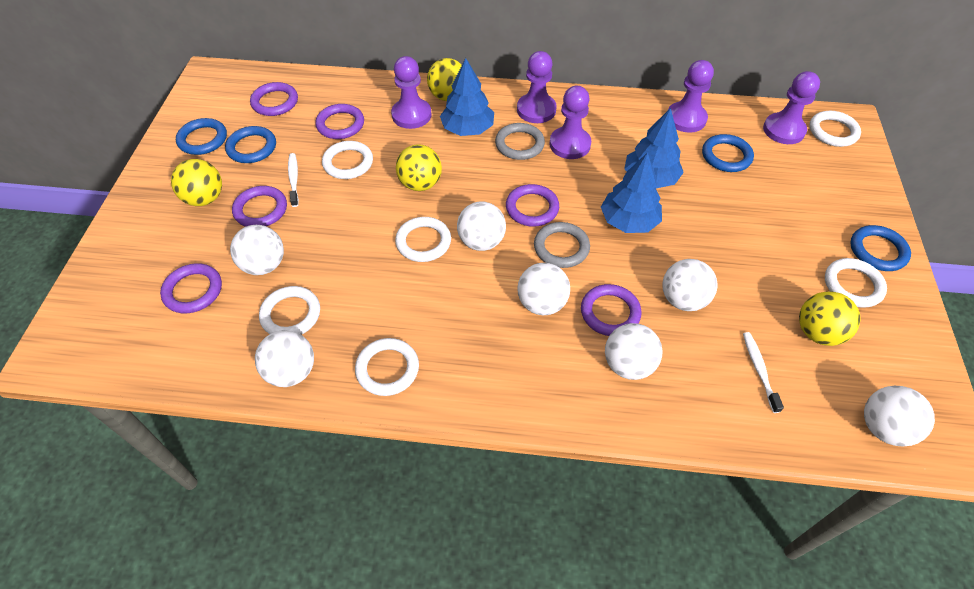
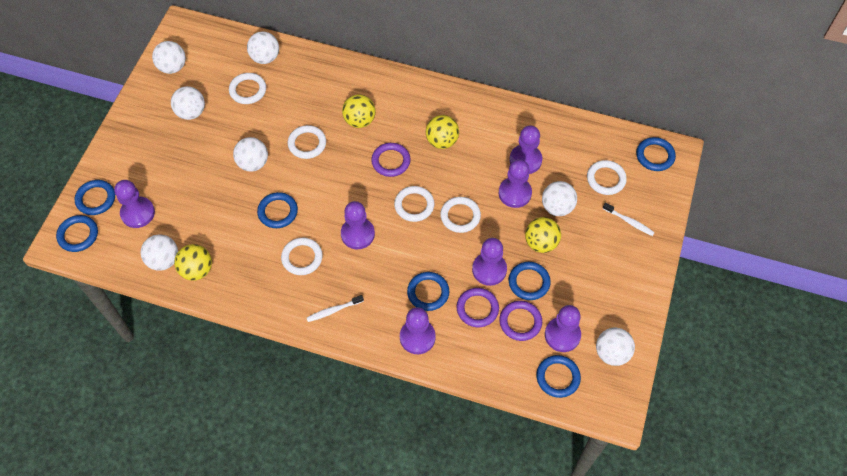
blue ring: 4 -> 7
blue tree: 3 -> 0
grey ring: 2 -> 0
purple pawn: 5 -> 7
purple ring: 6 -> 3

